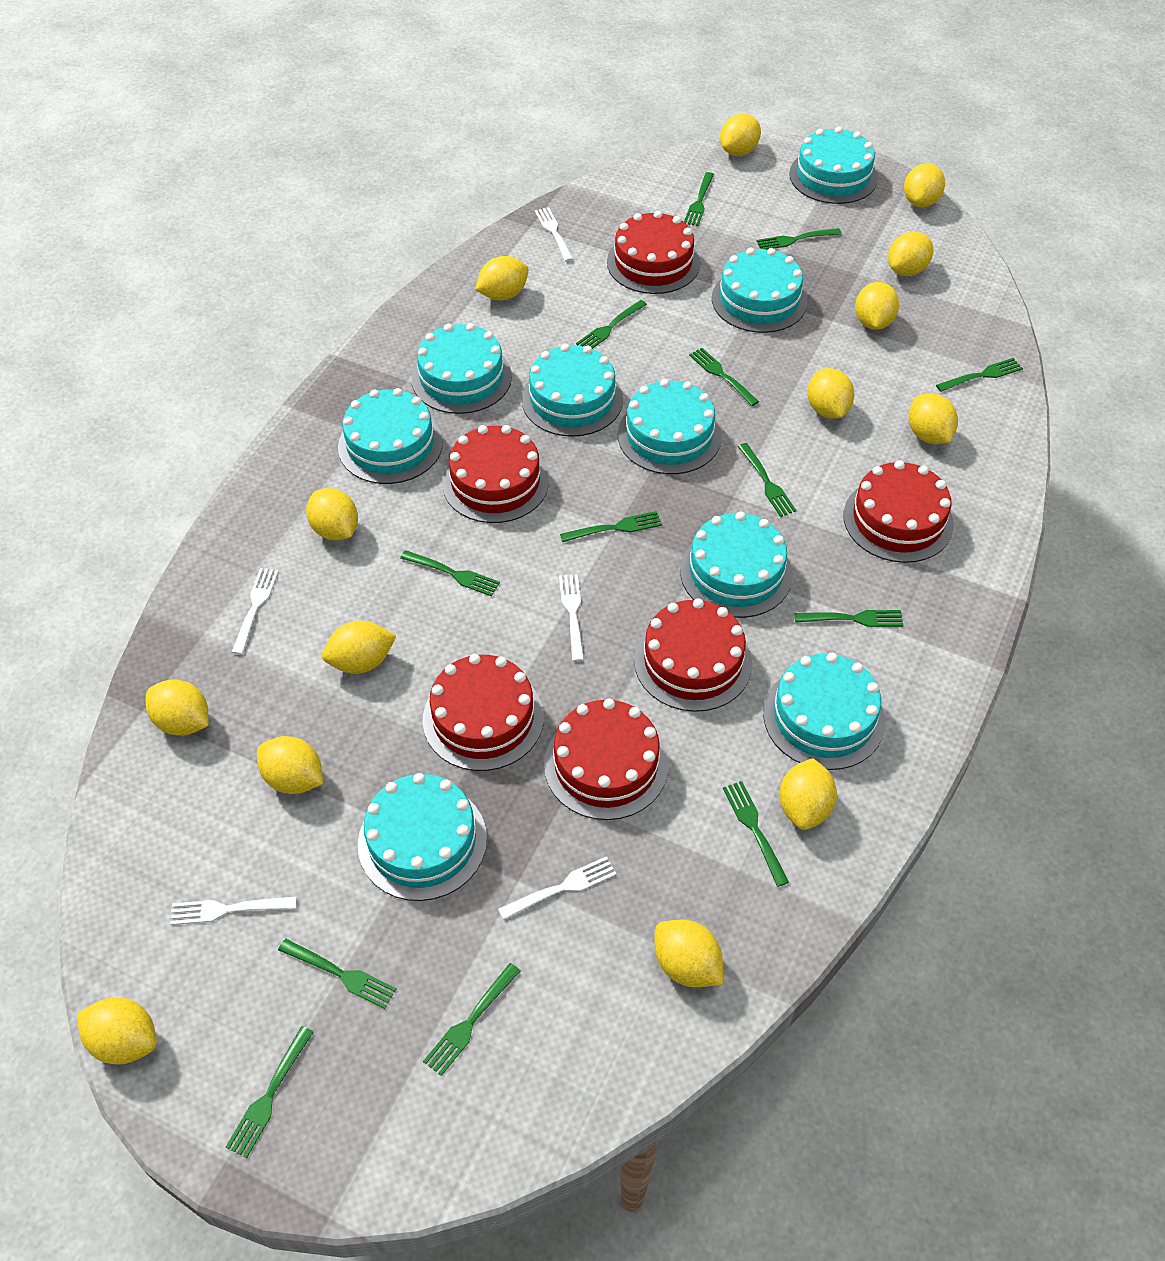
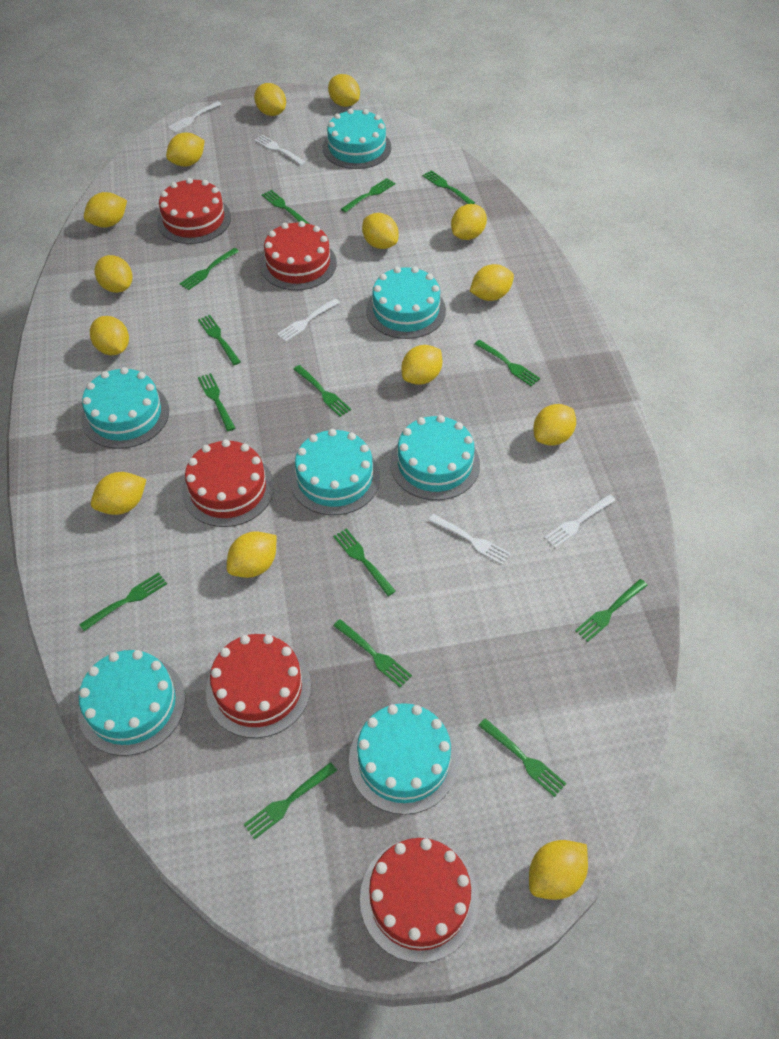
green fork: 13 -> 14
red cake: 6 -> 5
turquoise cake: 9 -> 7

